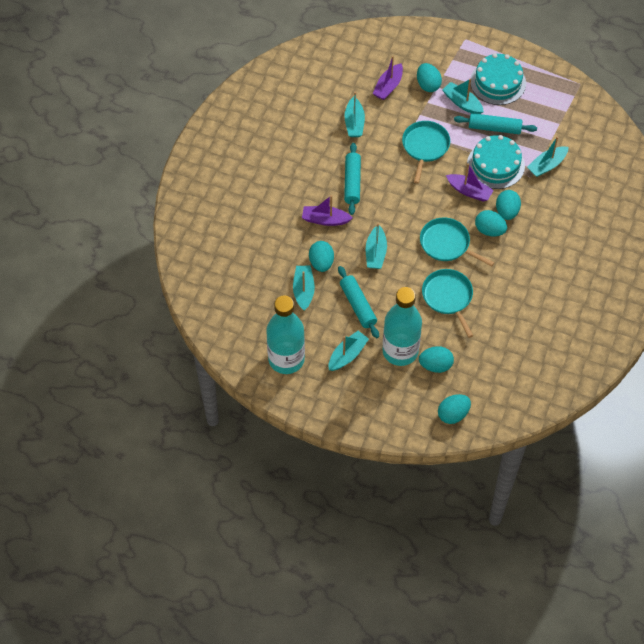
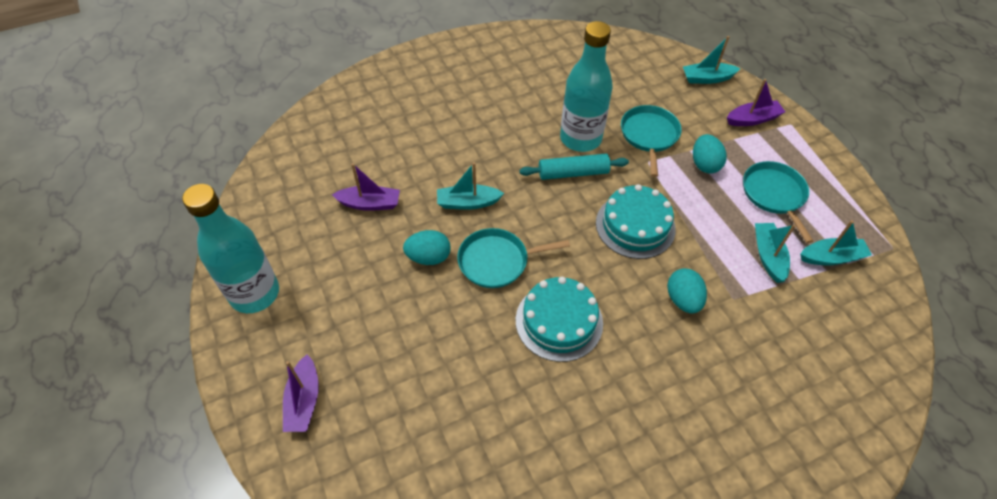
turquoise boat: 6 -> 4
turquoise egg: 6 -> 3
turquoise rolling pin: 3 -> 1

